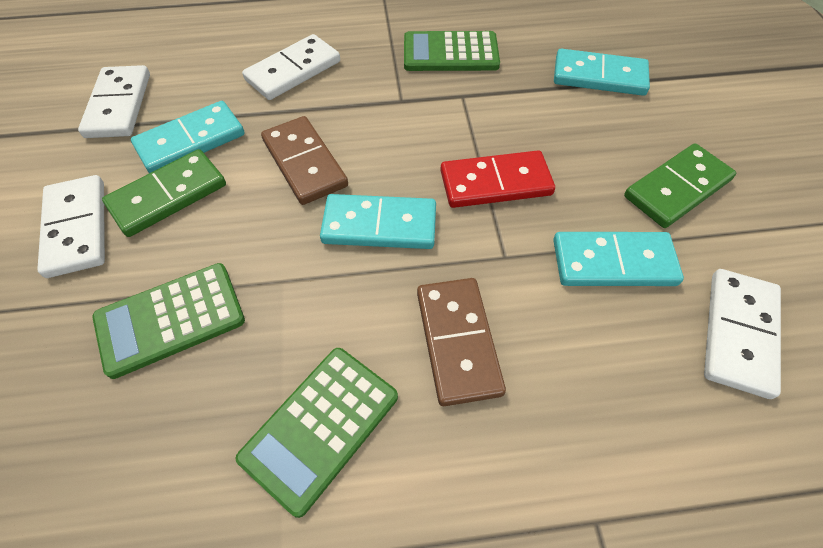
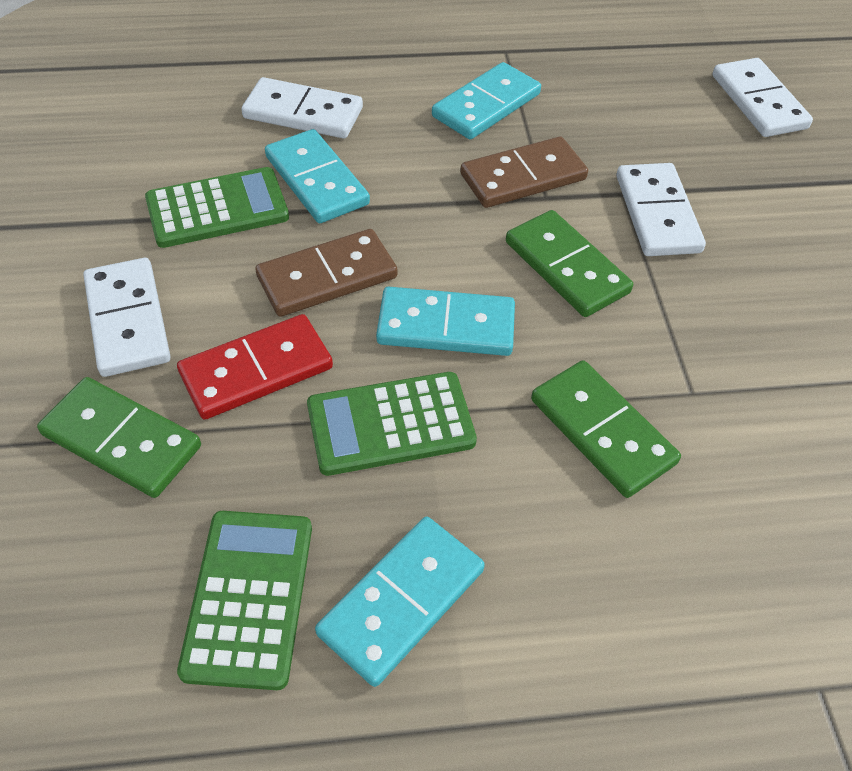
green domino: 2 -> 3

